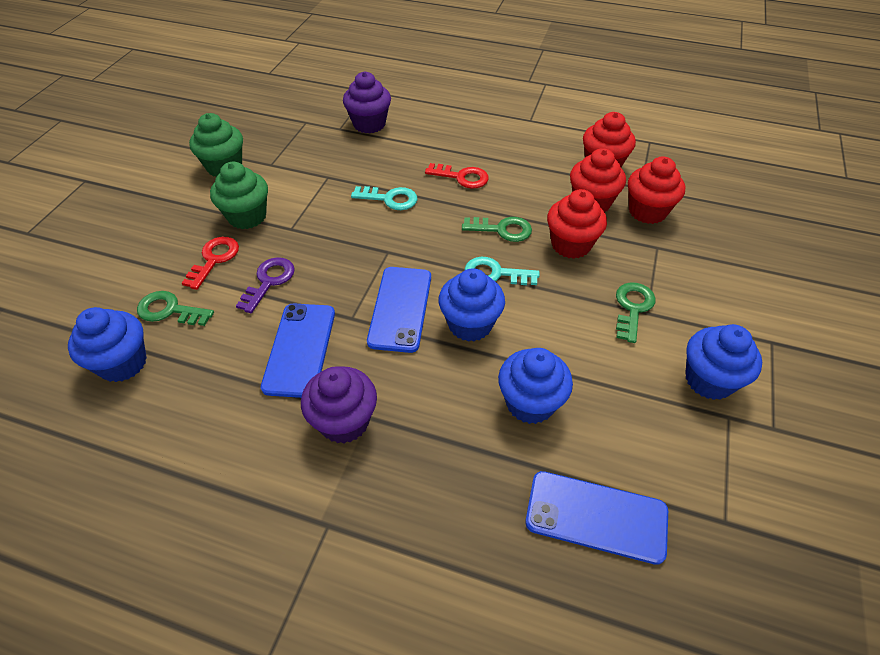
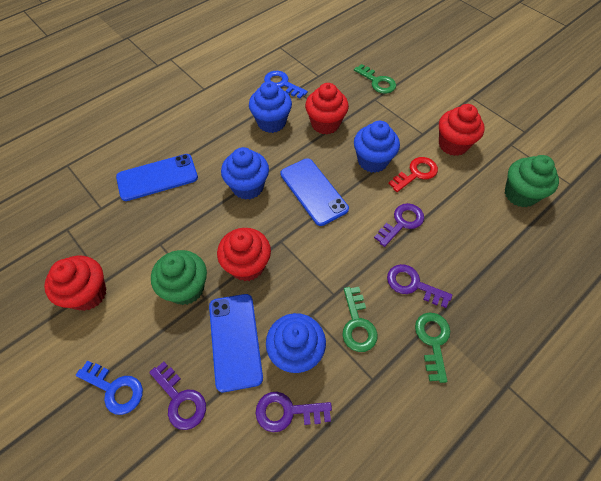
blue key: 0 -> 2
purple cupcake: 2 -> 0
purple key: 1 -> 4
red key: 2 -> 1
turquoise key: 2 -> 0

